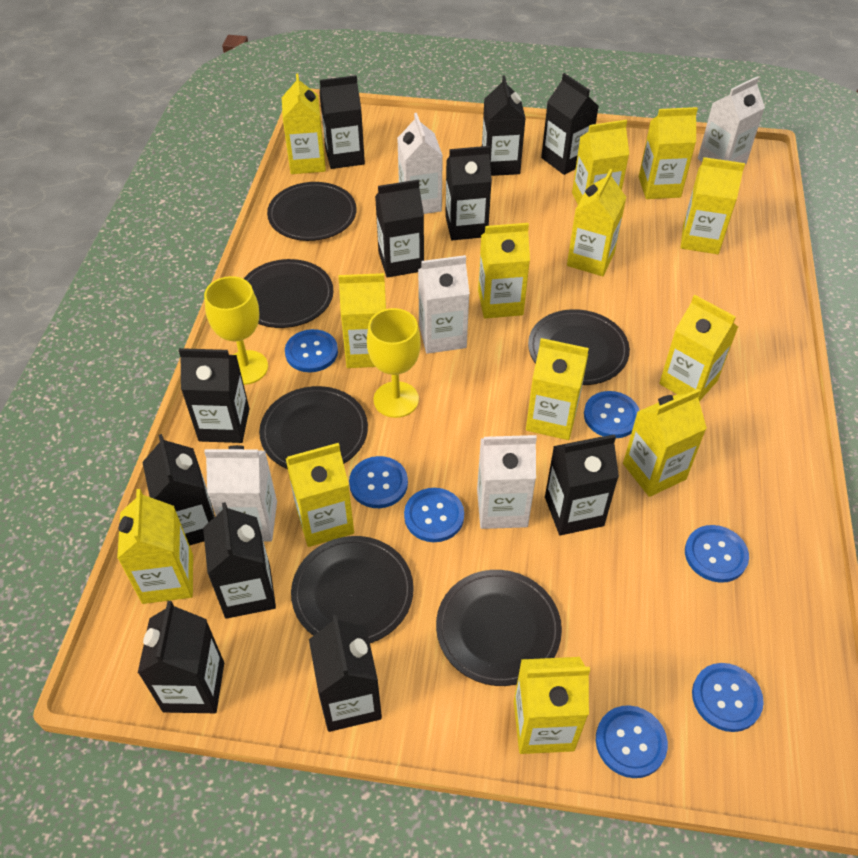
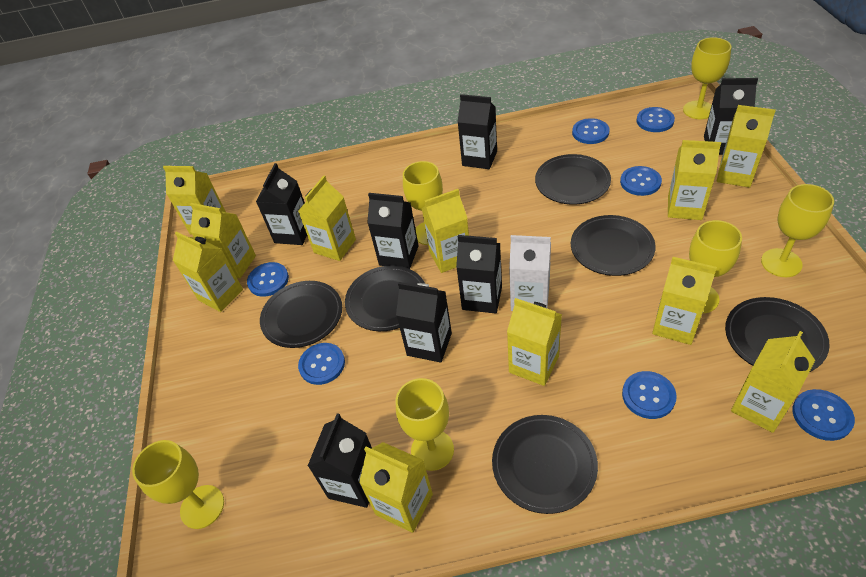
black carton: 11 -> 7
white carton: 5 -> 1
yellow carton: 13 -> 11
yellow goblet: 2 -> 6

